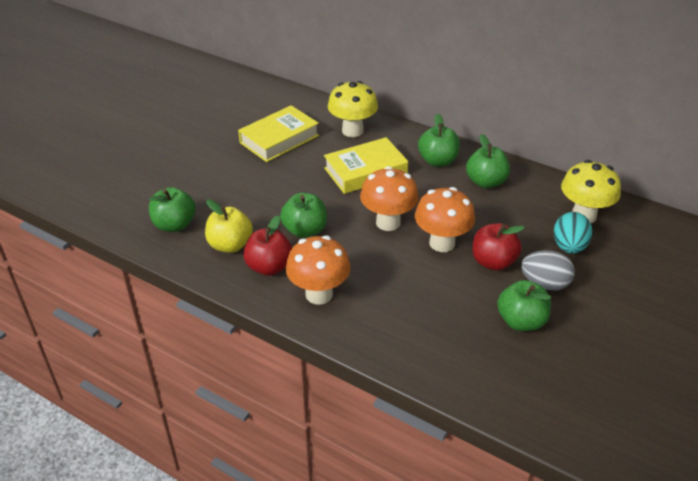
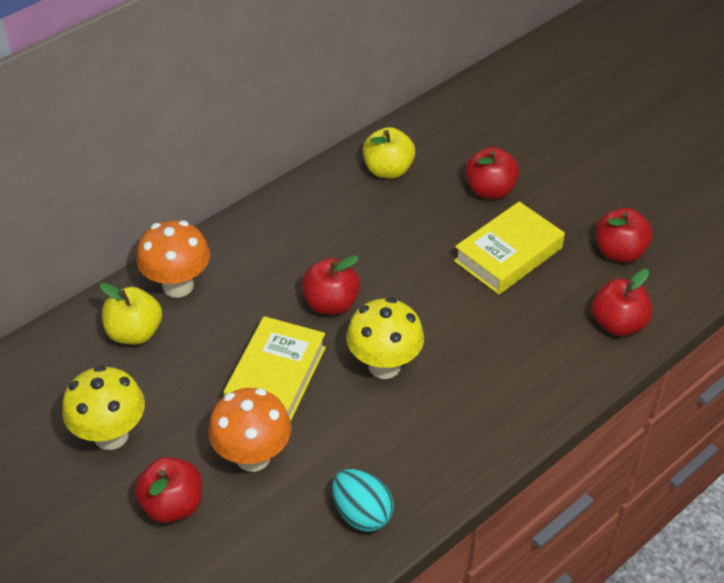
green apple: 5 -> 0
grey egg: 1 -> 0
orange mushroom: 3 -> 2
red apple: 2 -> 5
yellow apple: 1 -> 2

